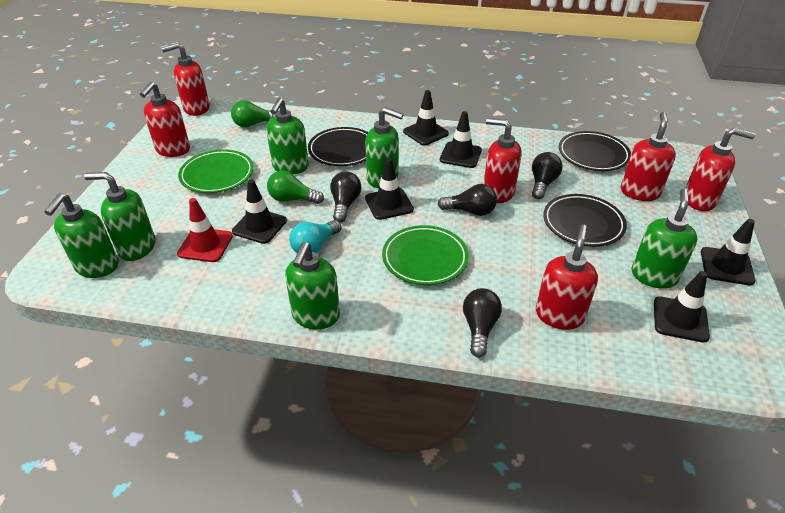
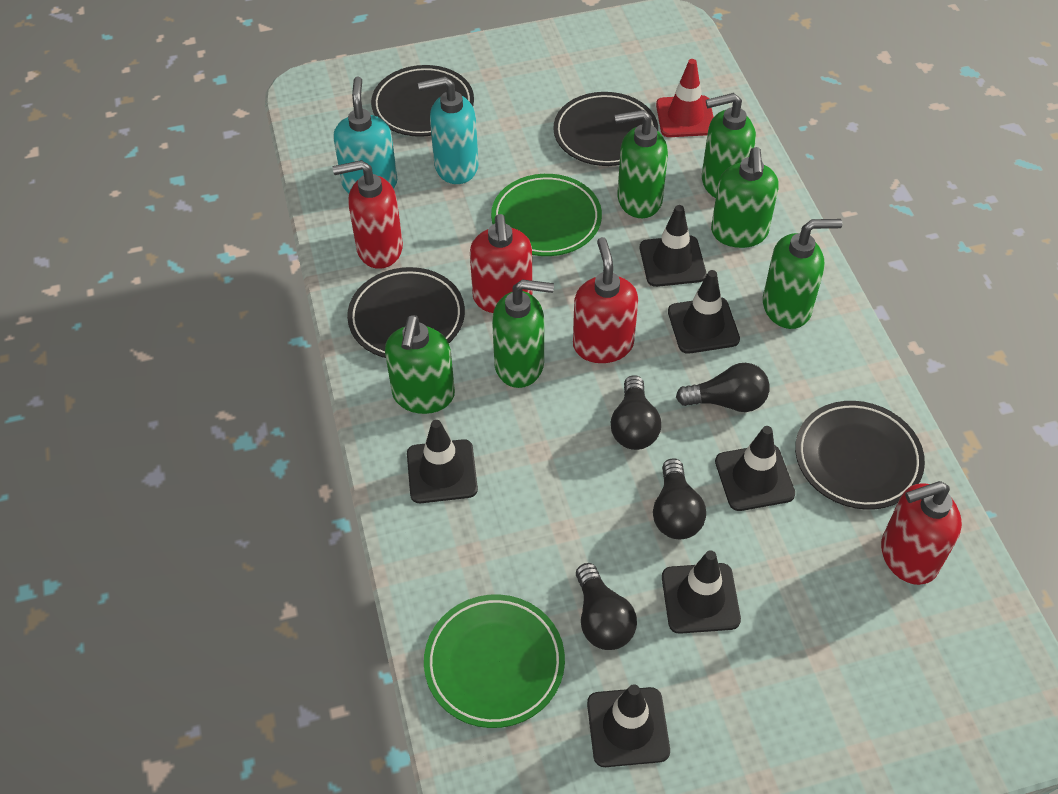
black plate: 3 -> 4
green light bulb: 2 -> 0
red soap dispenser: 6 -> 4
turquoise light bulb: 1 -> 0
turquoise soap dispenser: 0 -> 2

